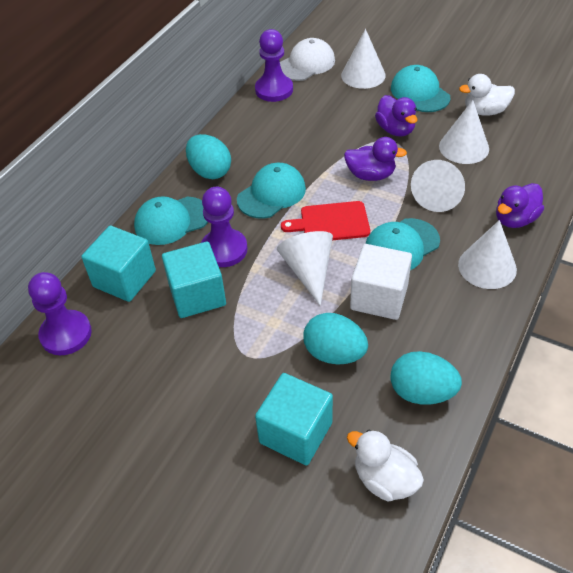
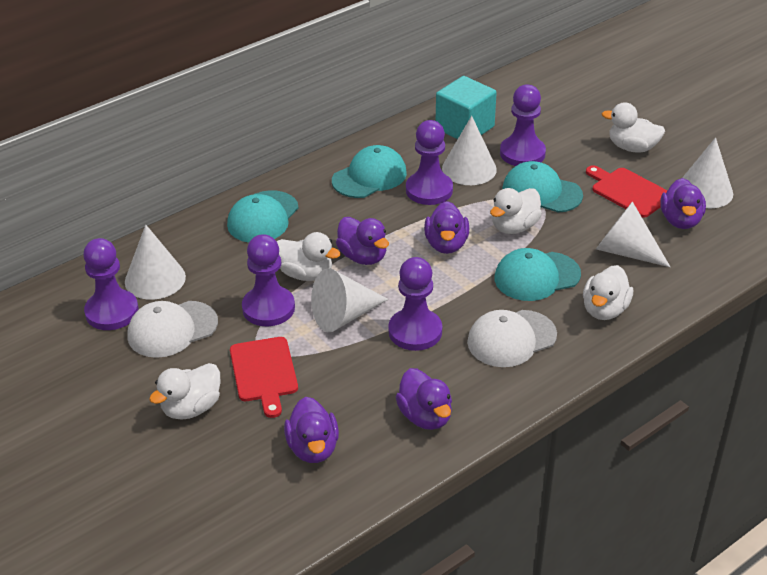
purple duck: 3 -> 5
purple pawn: 3 -> 5
red cutting board: 1 -> 2
turquoise cube: 3 -> 1
turquoise egg: 3 -> 0
white cap: 1 -> 2
white cube: 1 -> 0
white duck: 2 -> 5

